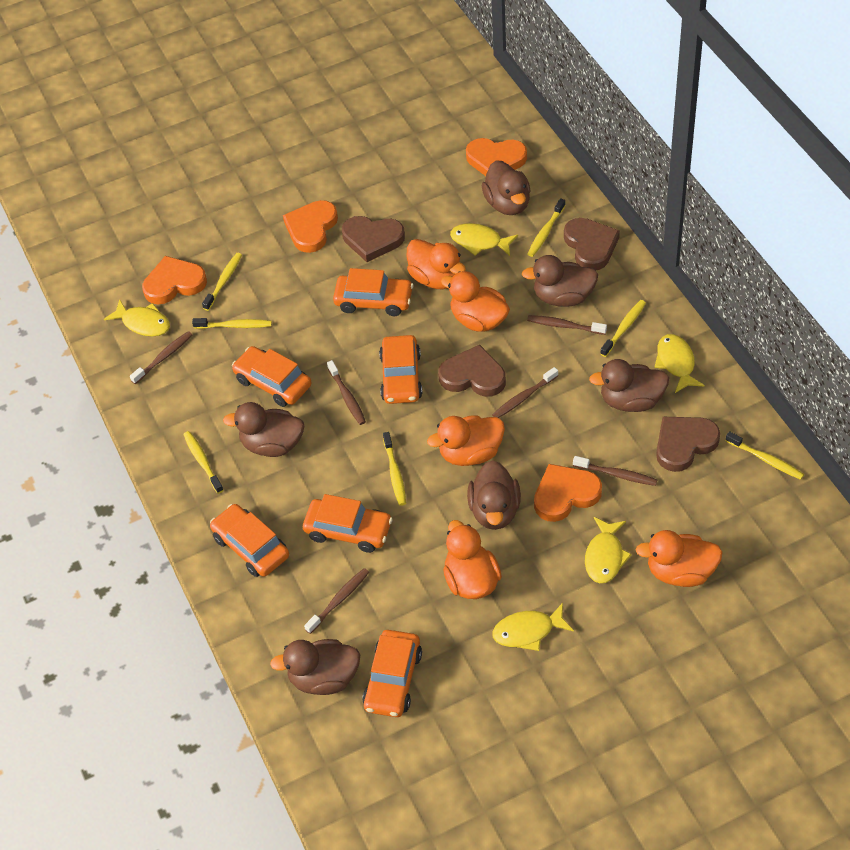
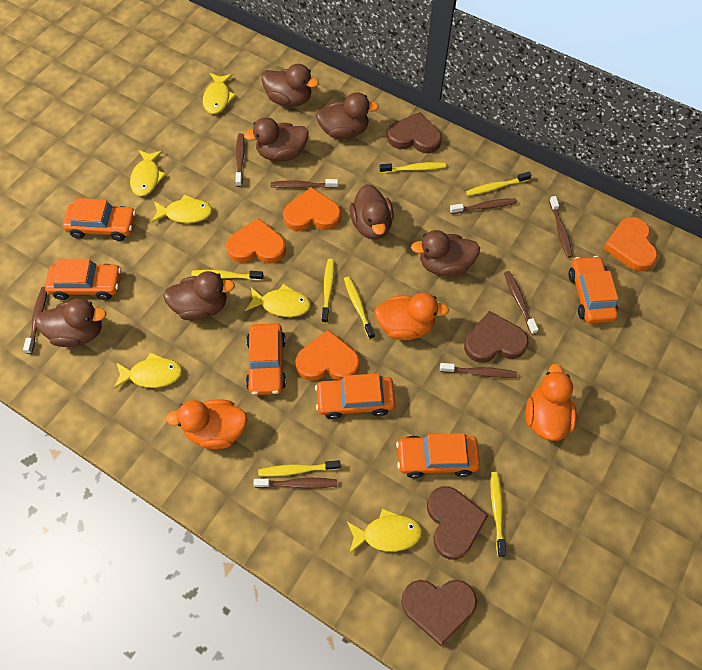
brown duck: 6 -> 7
brown toothbrush: 6 -> 8
orange duck: 5 -> 3
yellow fish: 5 -> 6

